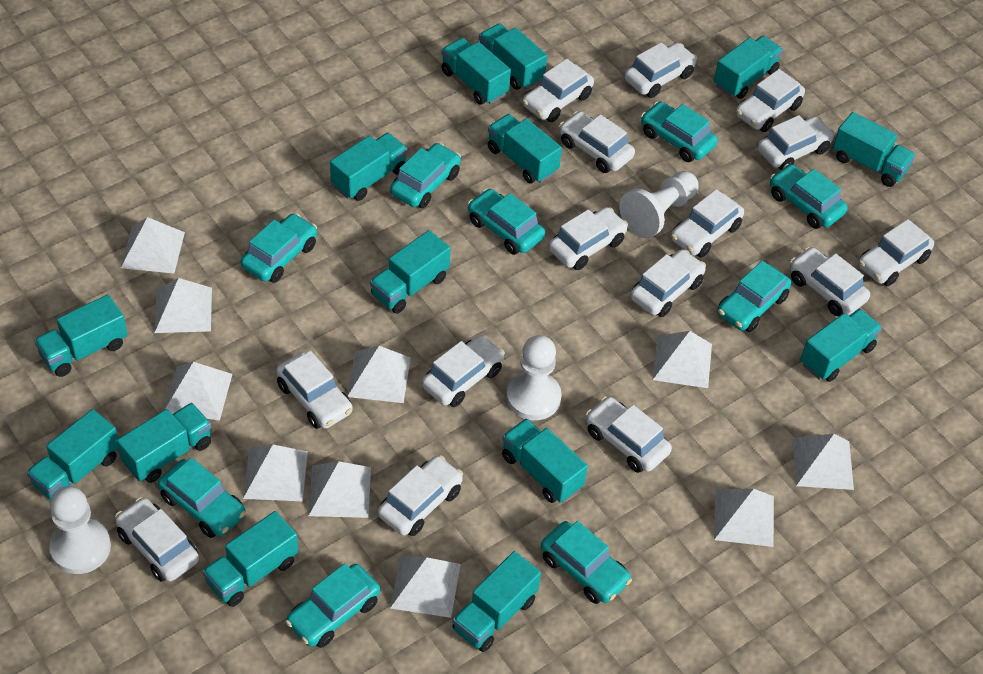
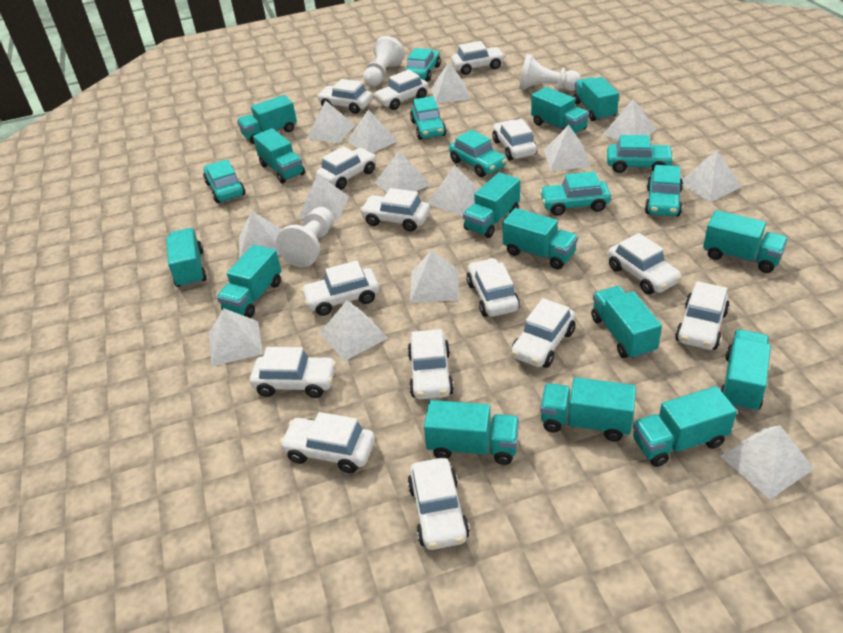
turquoise car: 9 -> 7
white pyramid: 10 -> 14

